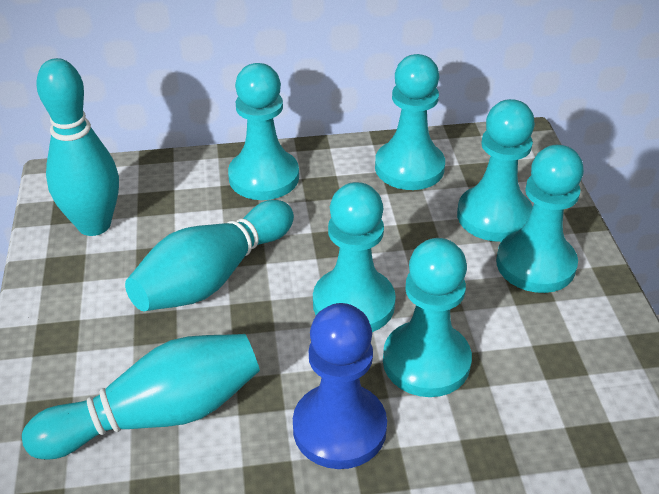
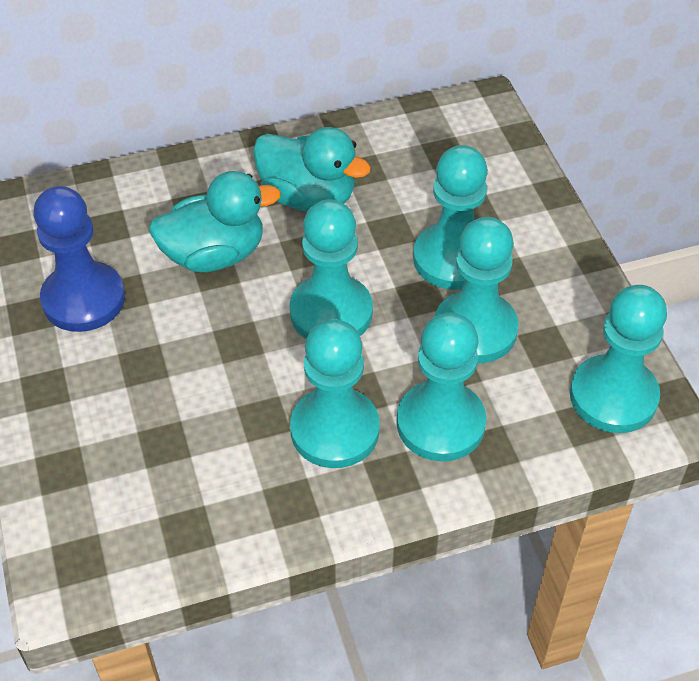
turquoise bowling pin: 3 -> 0
turquoise duck: 0 -> 2

